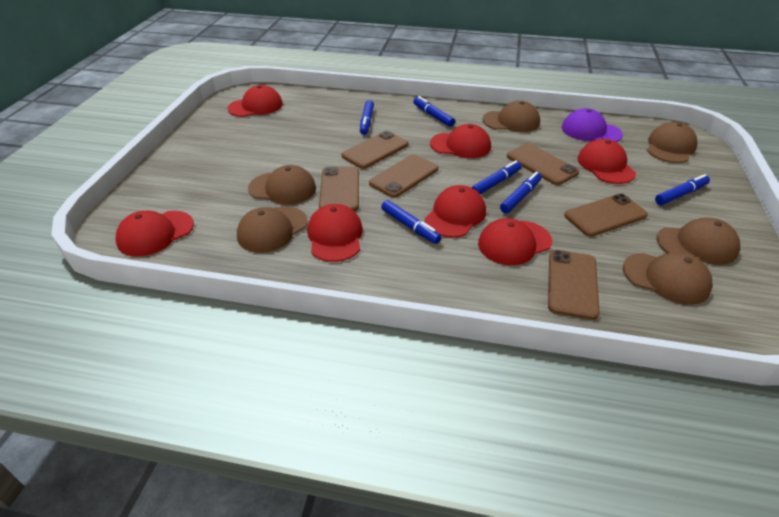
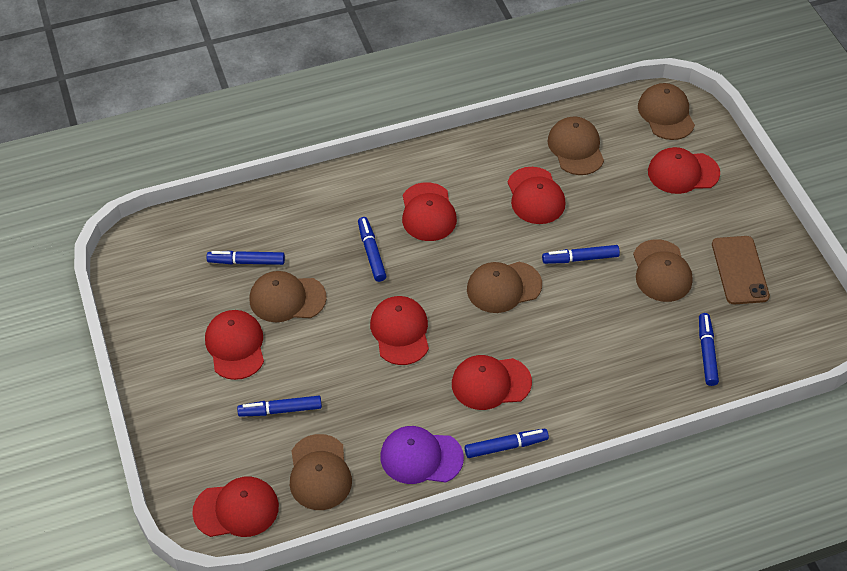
brown phone: 6 -> 1

